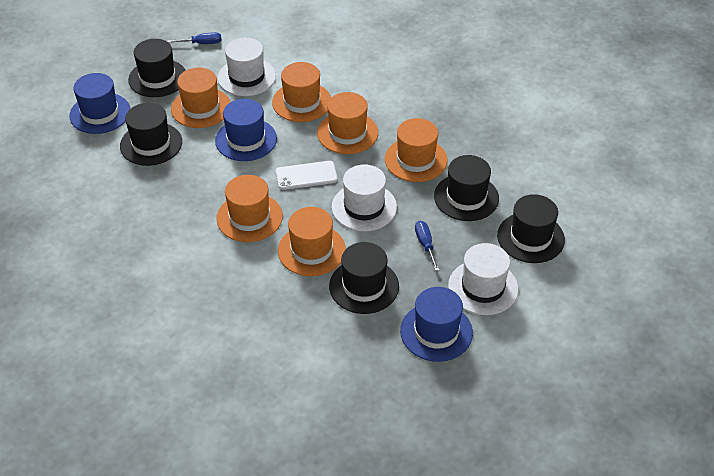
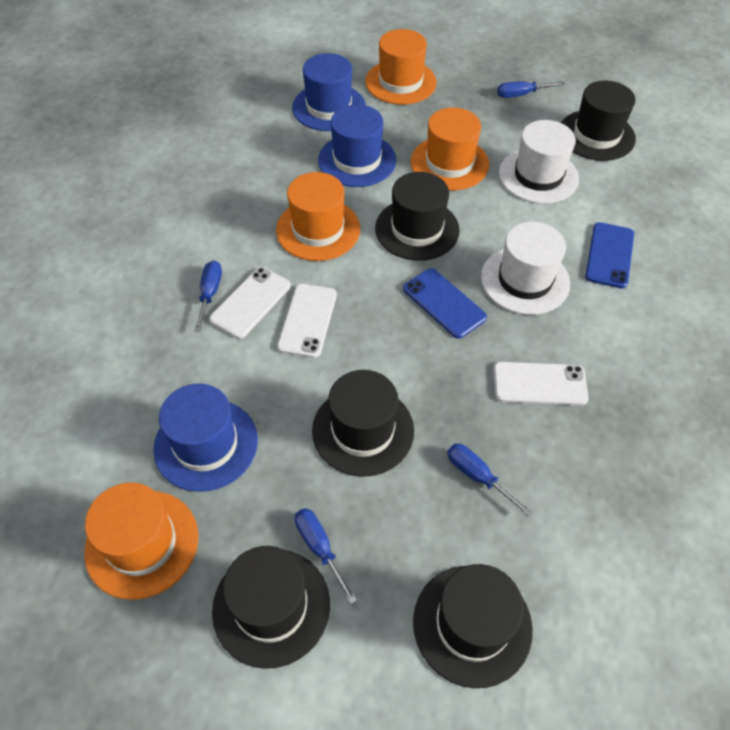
blue phone: 0 -> 2
blue screwdriver: 2 -> 4
orange hat: 6 -> 4
white hat: 3 -> 2
white phone: 1 -> 3

